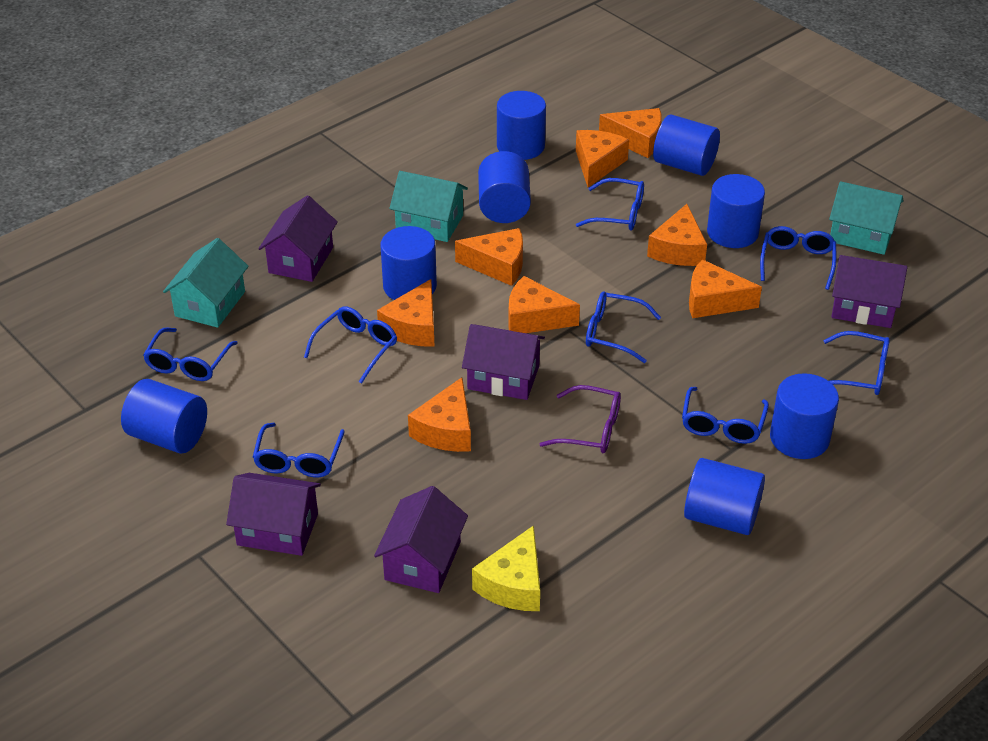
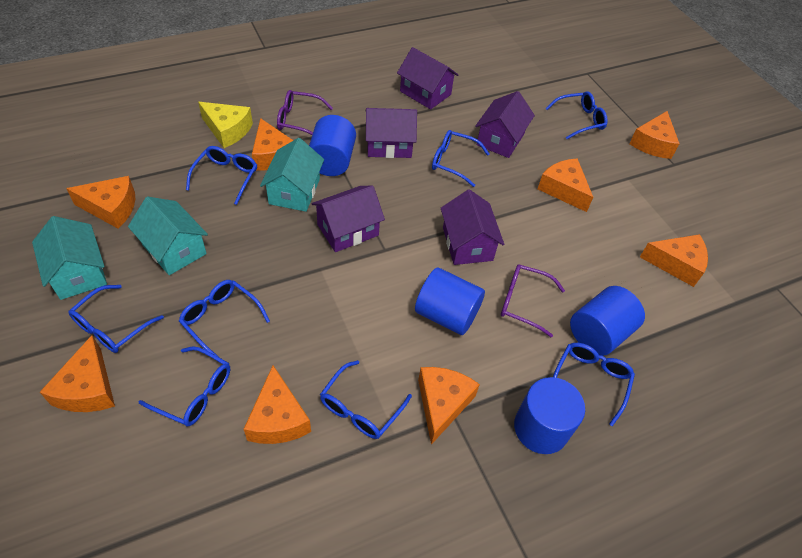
blue cylinder: 8 -> 4
purple glasses: 1 -> 2

